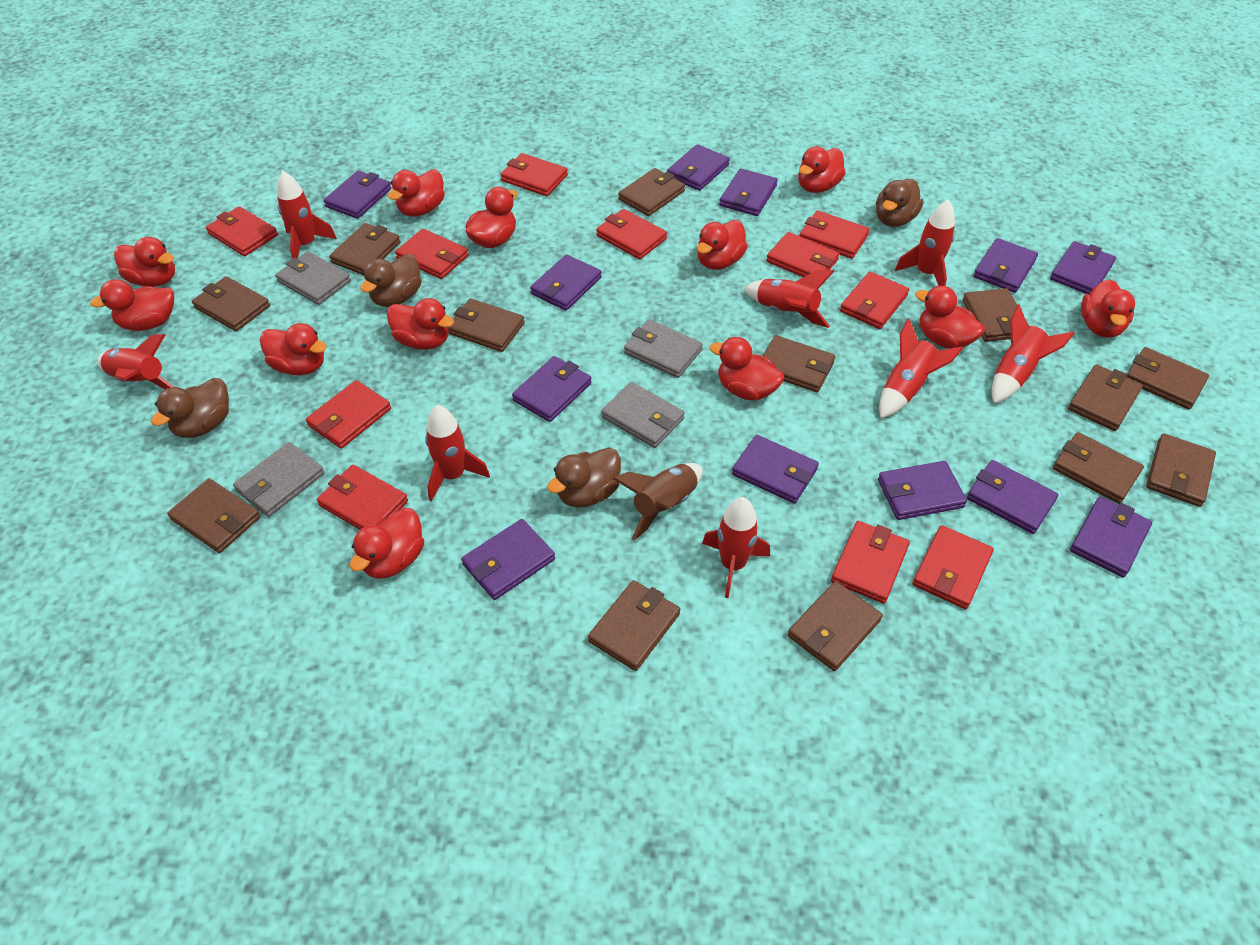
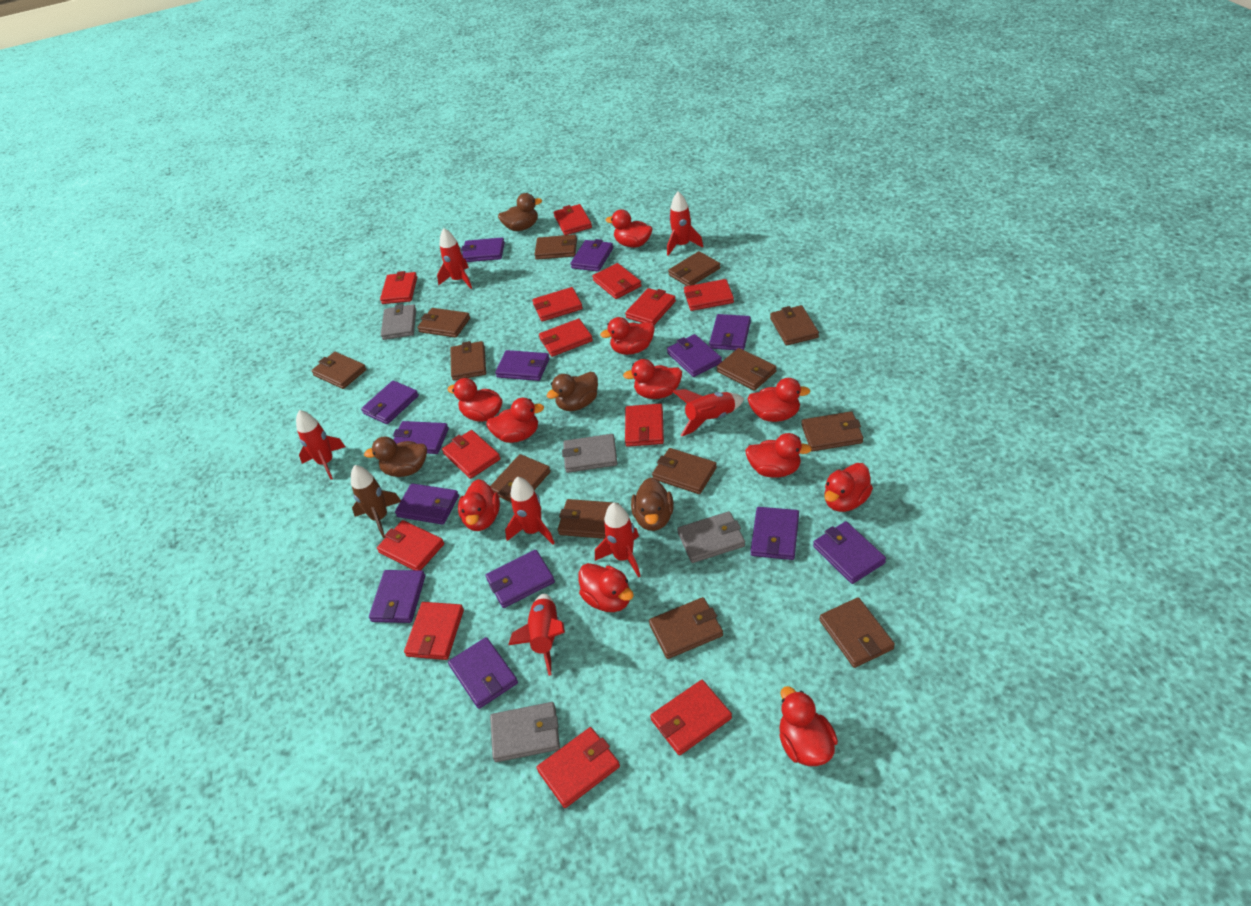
purple wallet: 12 -> 13
red duck: 12 -> 11
red rocket: 8 -> 7
red wallet: 11 -> 13

